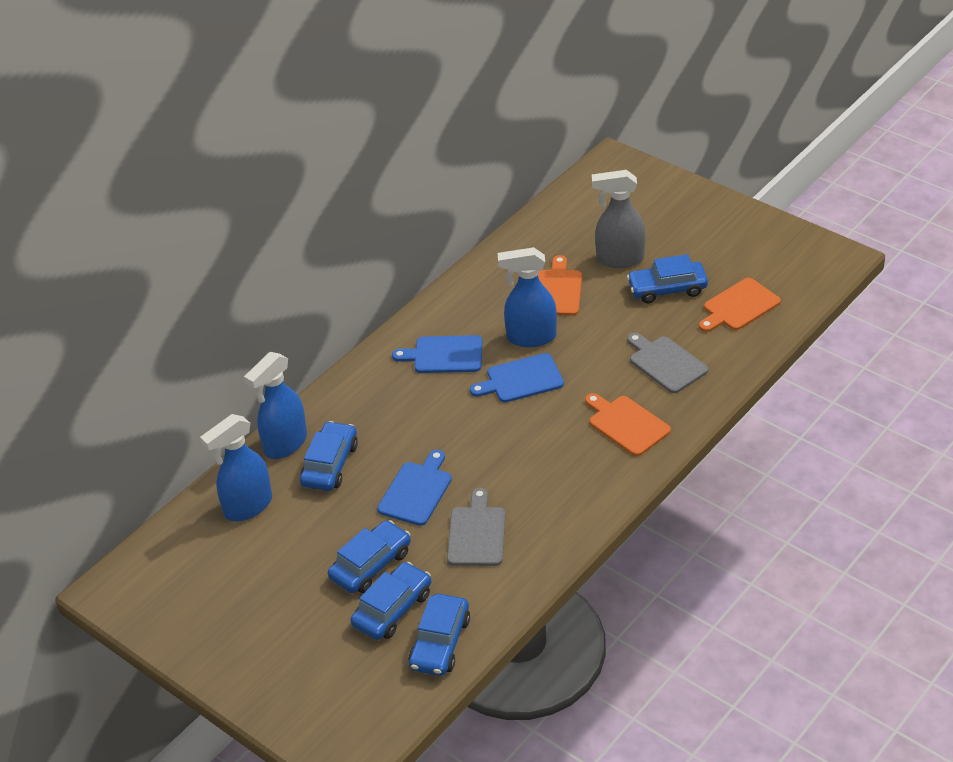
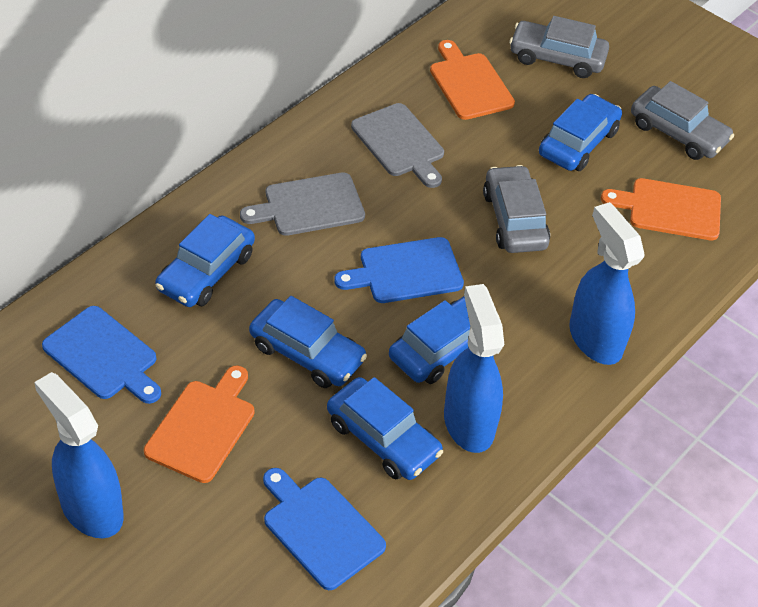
grey car: 0 -> 3
grey spray bottle: 1 -> 0

